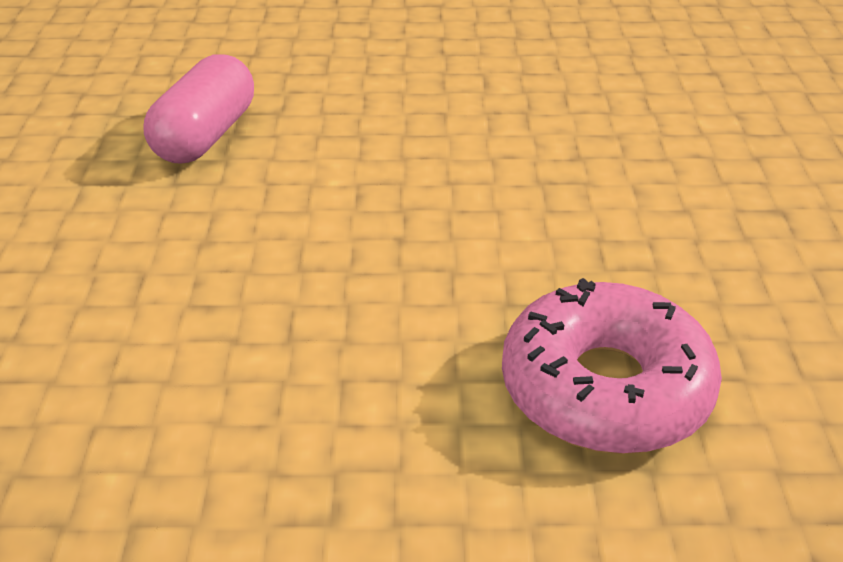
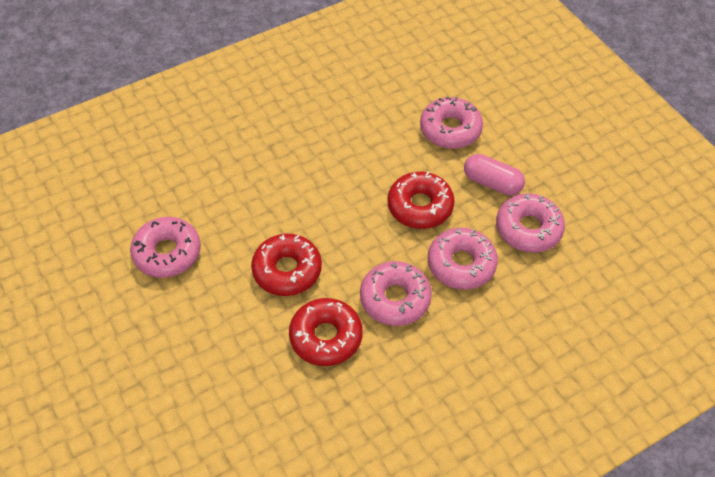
pink donut: 1 -> 5
red donut: 0 -> 3

